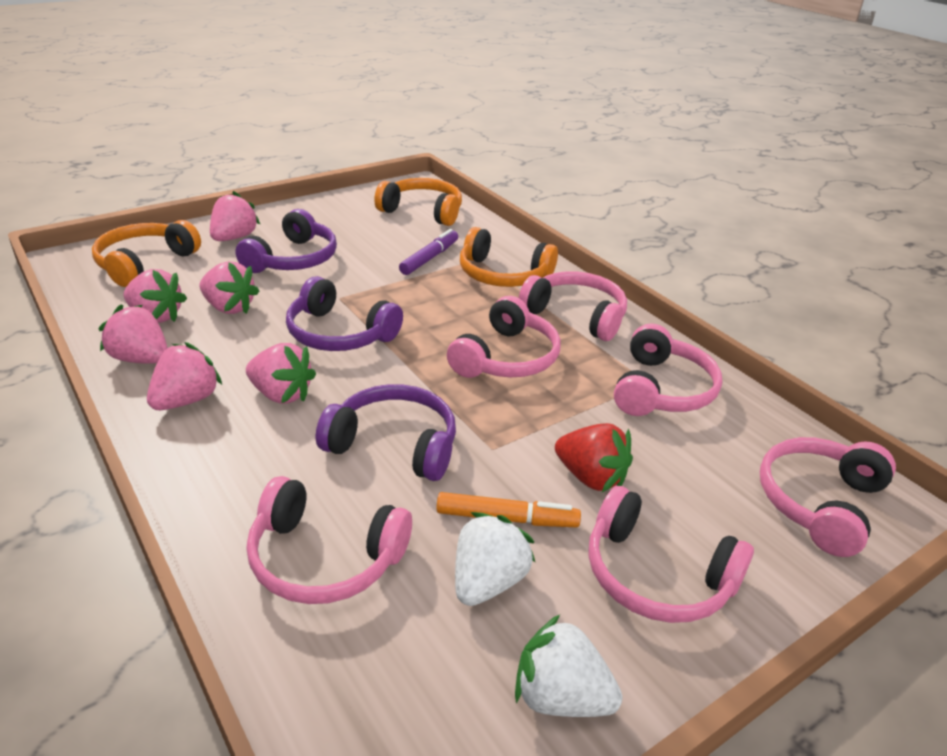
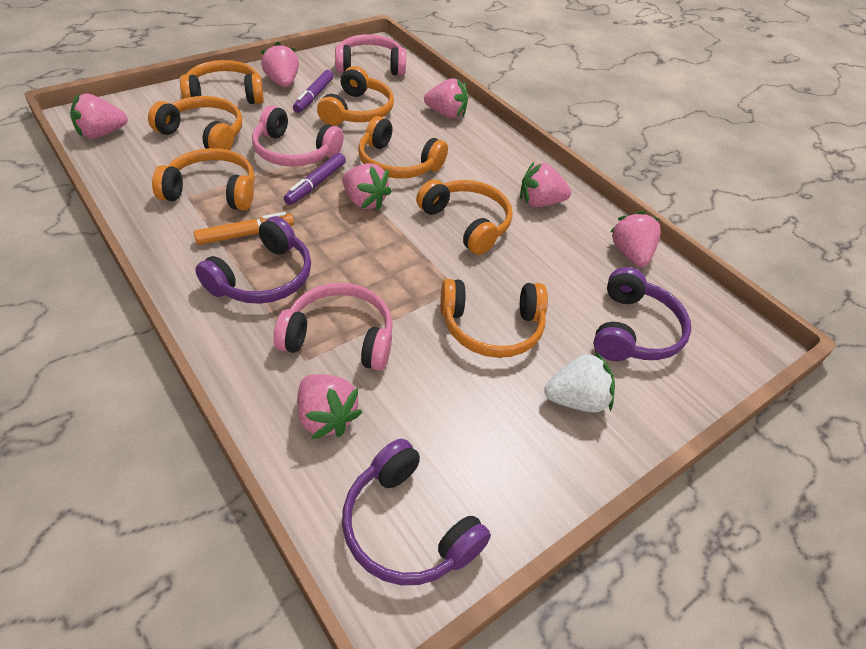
orange headphones: 3 -> 7
pink headphones: 6 -> 3
pink strawberry: 6 -> 7
purple marker: 1 -> 2
red strawberry: 1 -> 0
white strawberry: 2 -> 1

